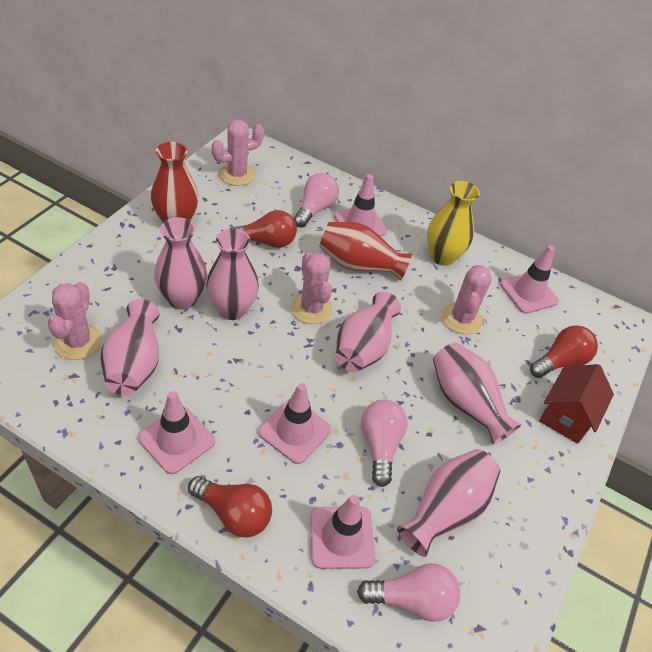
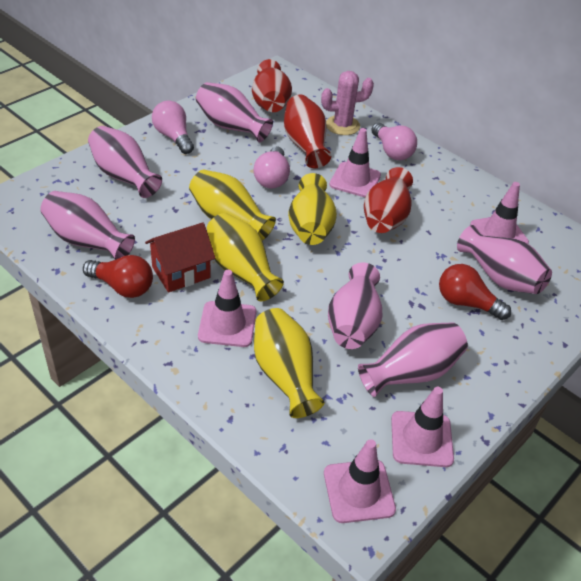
pink cactus: 4 -> 1
red light bulb: 3 -> 2
red vase: 2 -> 3
yellow vase: 1 -> 4

